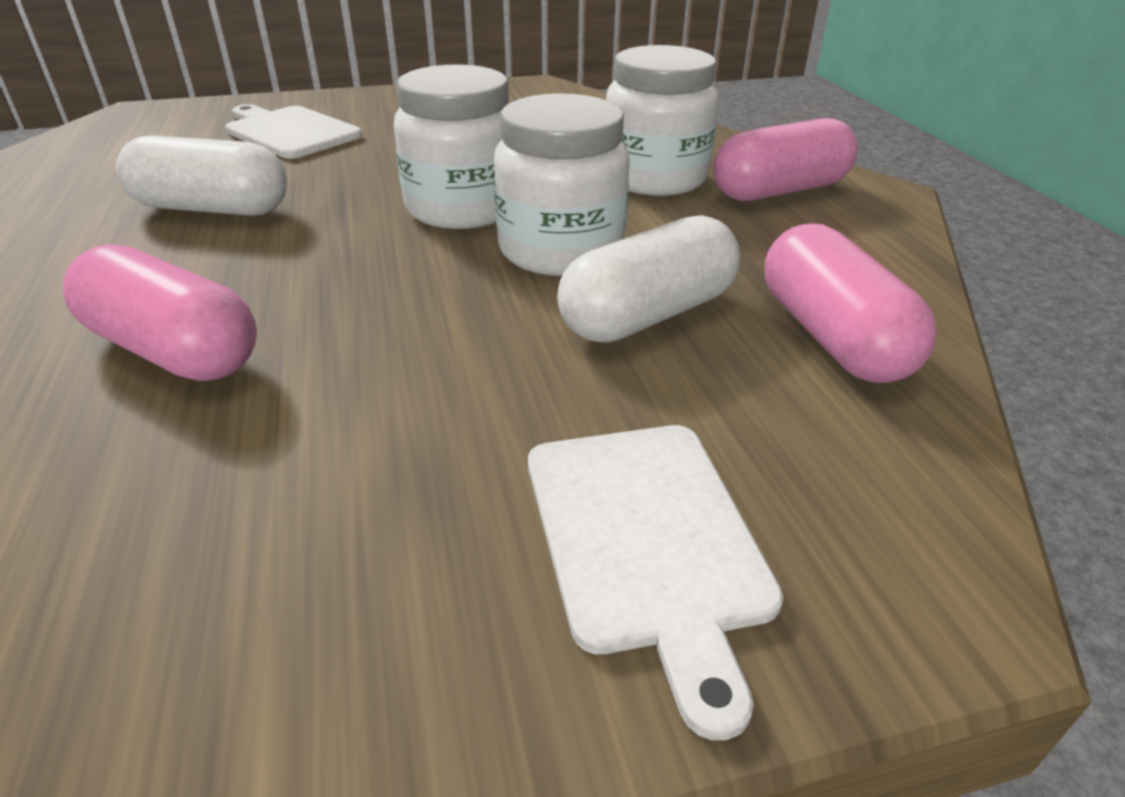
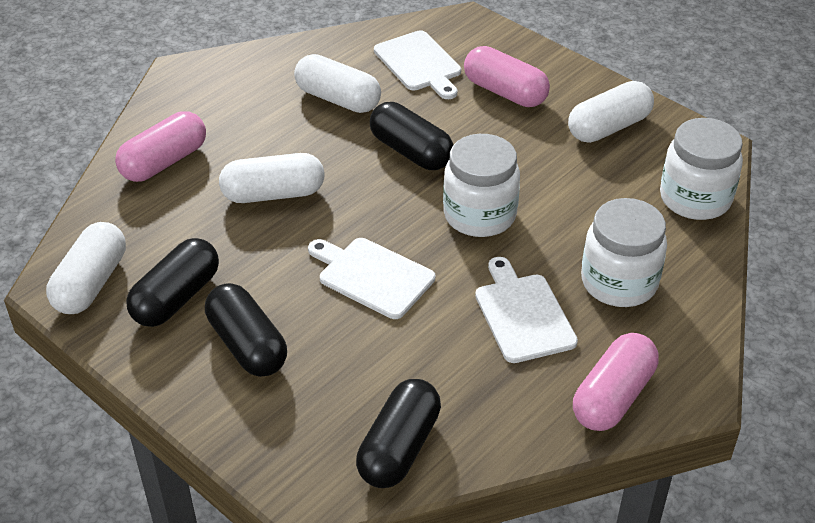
black capsule: 0 -> 4
white capsule: 2 -> 4
white cutting board: 2 -> 3

